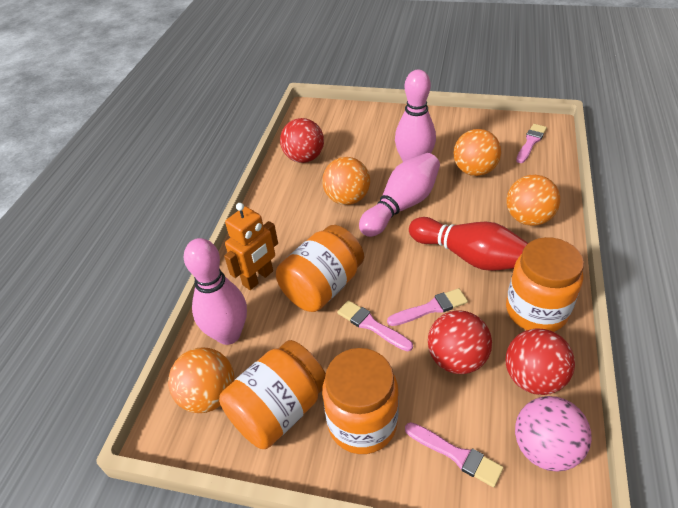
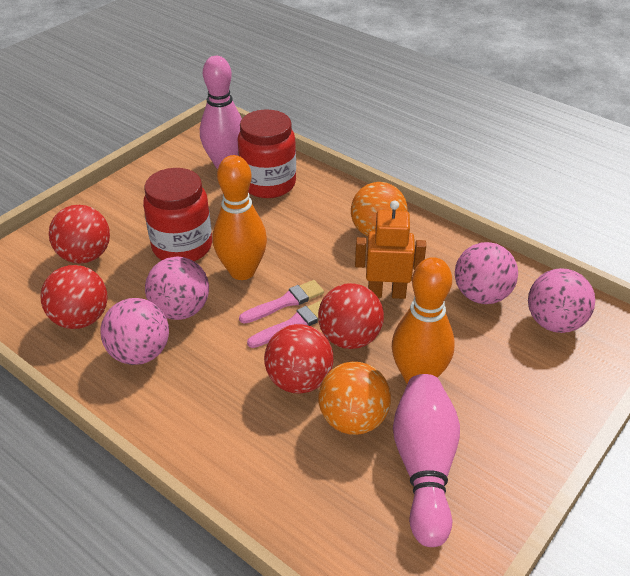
orange ball: 4 -> 2
orange bowling pin: 0 -> 2
orange jar: 4 -> 0
pink ball: 1 -> 4
pink bowling pin: 3 -> 2
pink brush: 4 -> 2
red ball: 3 -> 4
red bowling pin: 1 -> 0
red jar: 0 -> 2

